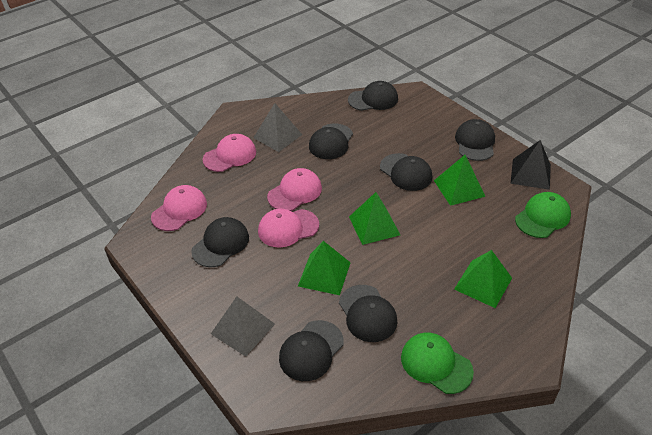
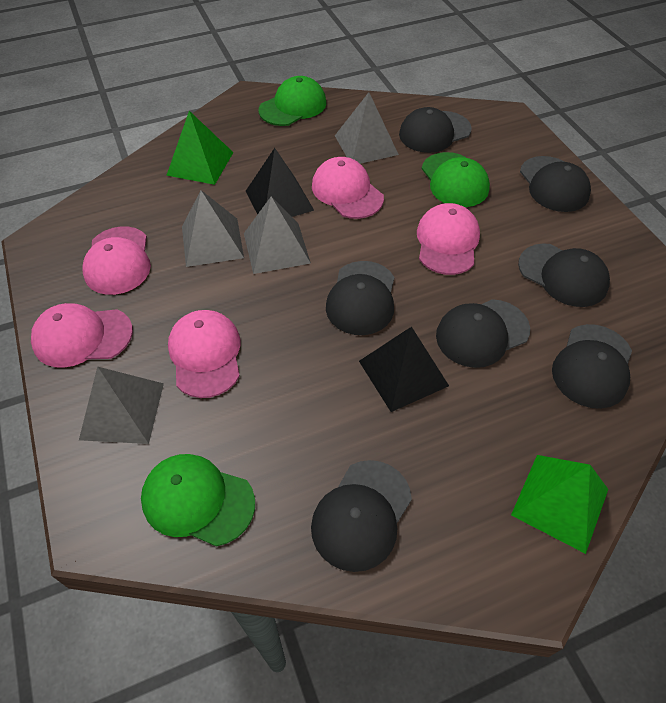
black pyramid: 1 -> 2
green cap: 2 -> 3
green pyramid: 4 -> 2
grey pyramid: 2 -> 4
pink cap: 4 -> 5

